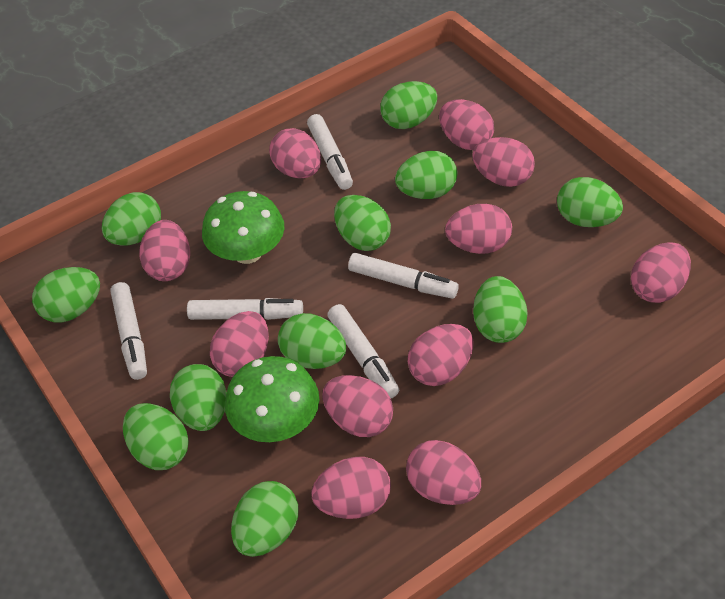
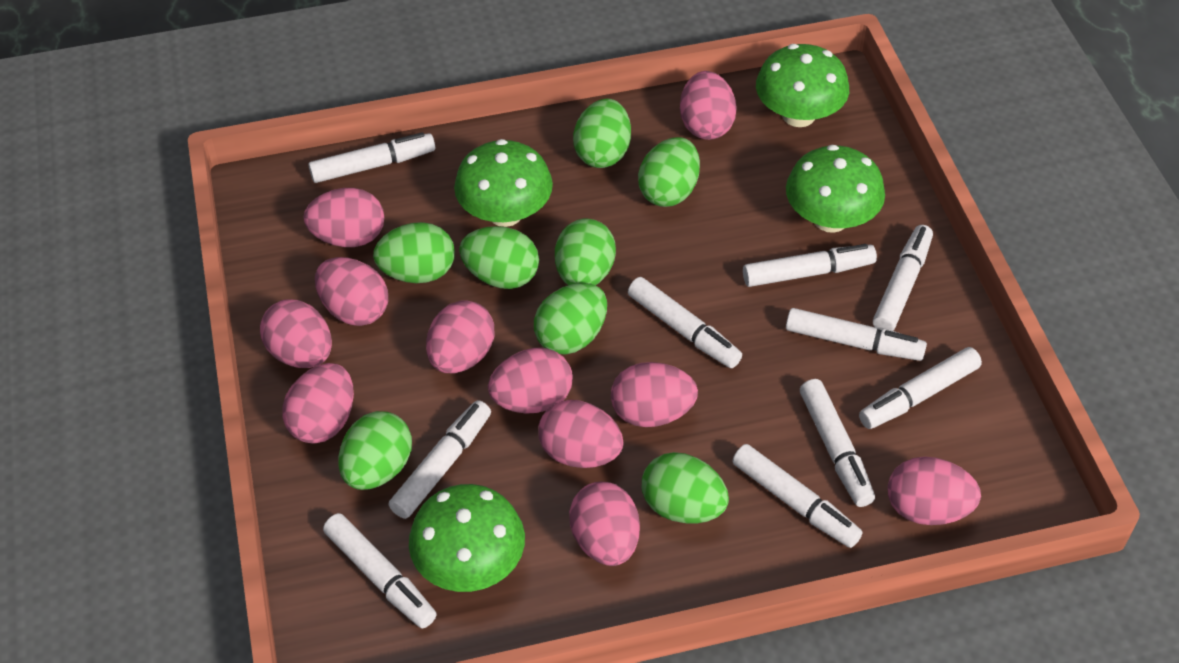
green egg: 11 -> 8
green mushroom: 2 -> 4
white marker: 5 -> 10

